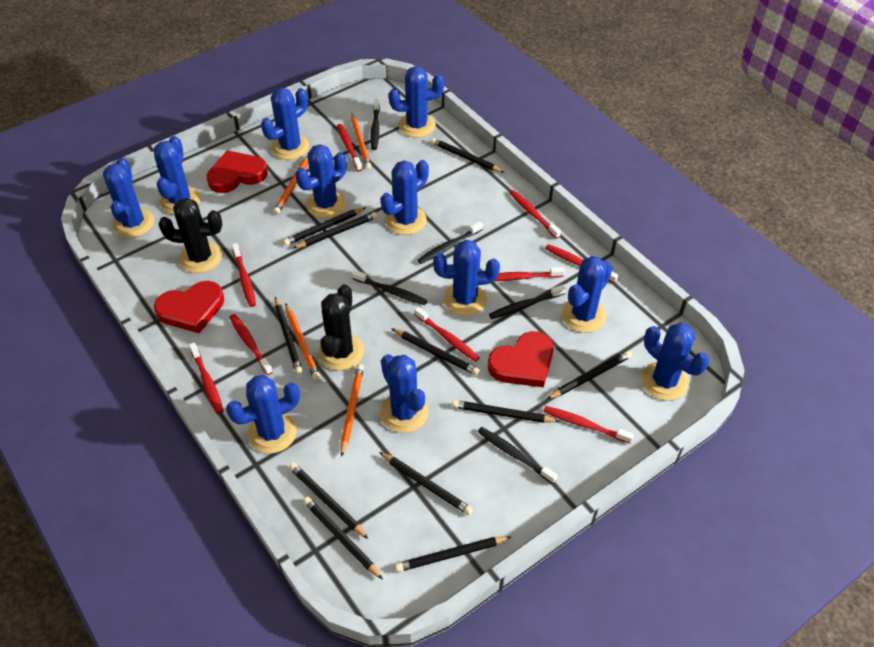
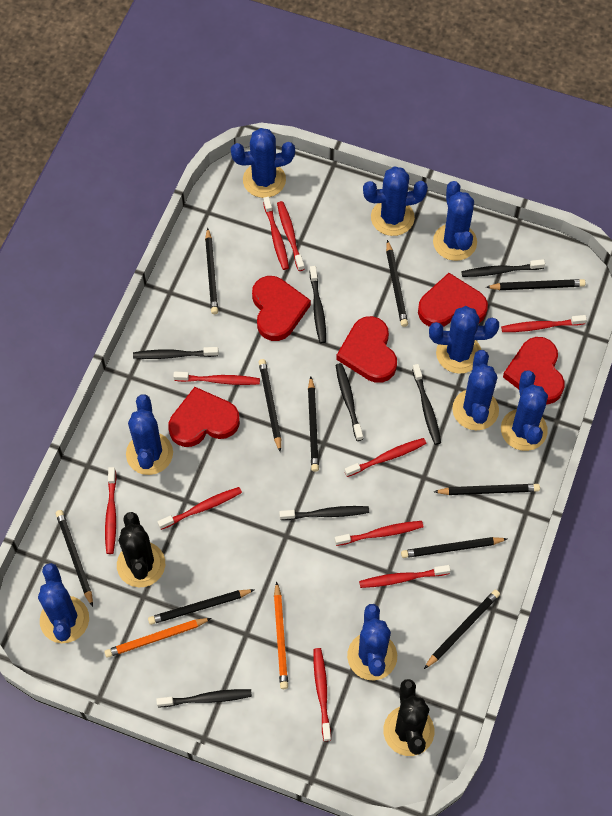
black pencil: 11 -> 10
black toothbrush: 5 -> 7
blue cactus: 11 -> 9
orange pencil: 4 -> 2
red heart: 3 -> 5
red toothbrush: 9 -> 10

